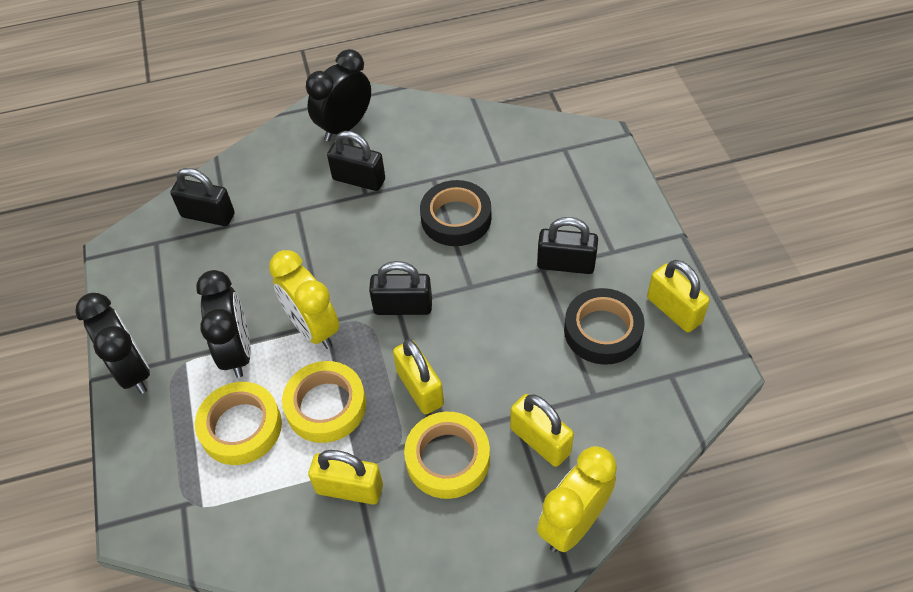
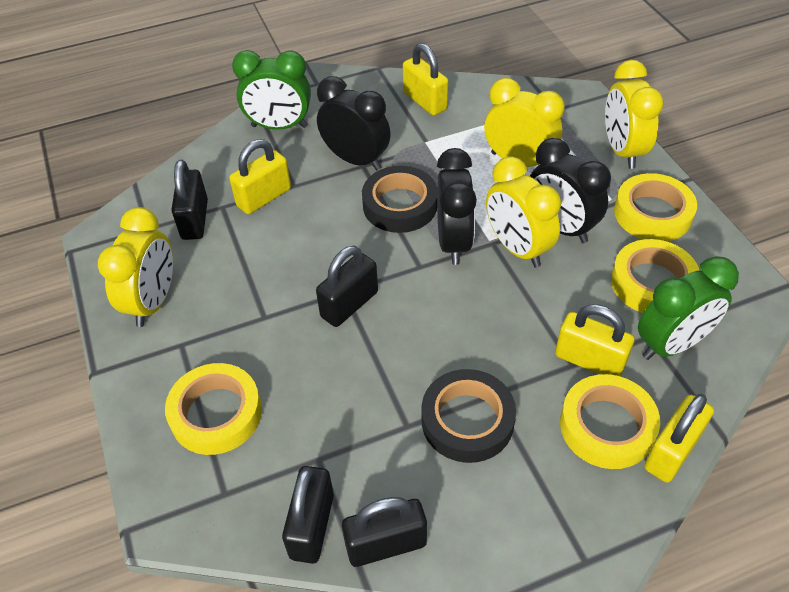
green clock: 0 -> 2
yellow clock: 2 -> 4
yellow tape: 3 -> 4

